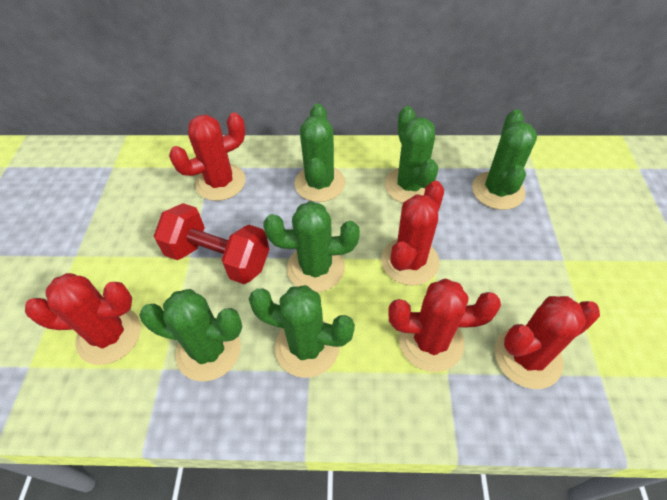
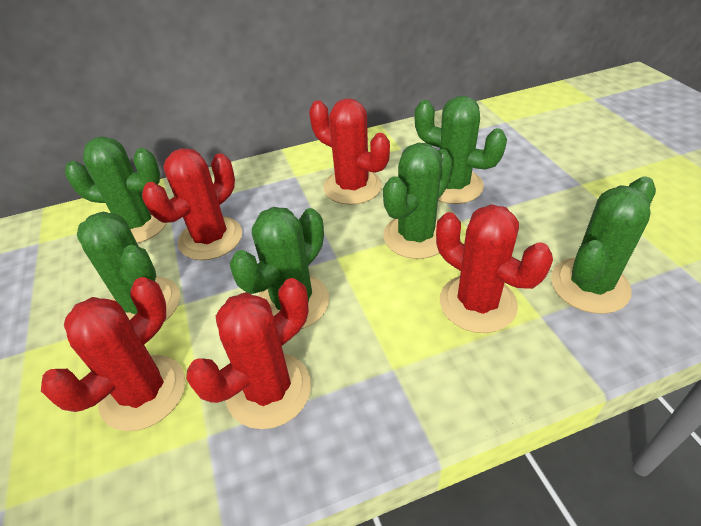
red dumbbell: 1 -> 0

